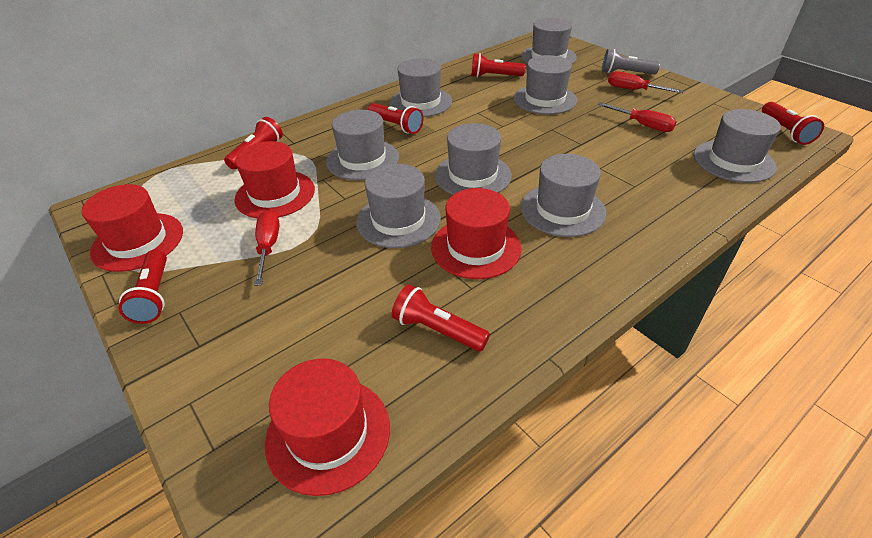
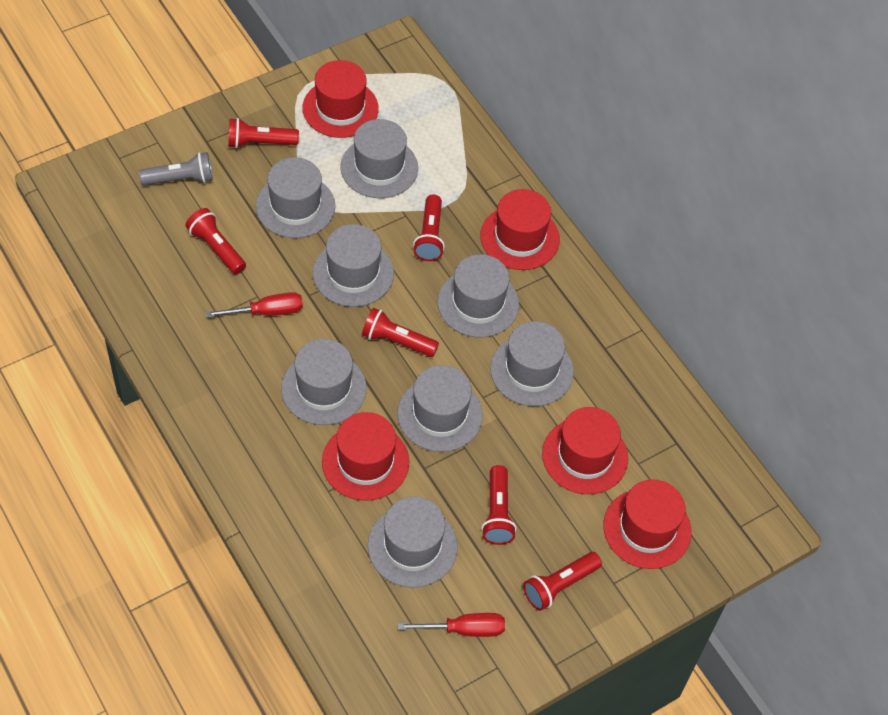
red hat: 4 -> 5
red screwdriver: 3 -> 2

